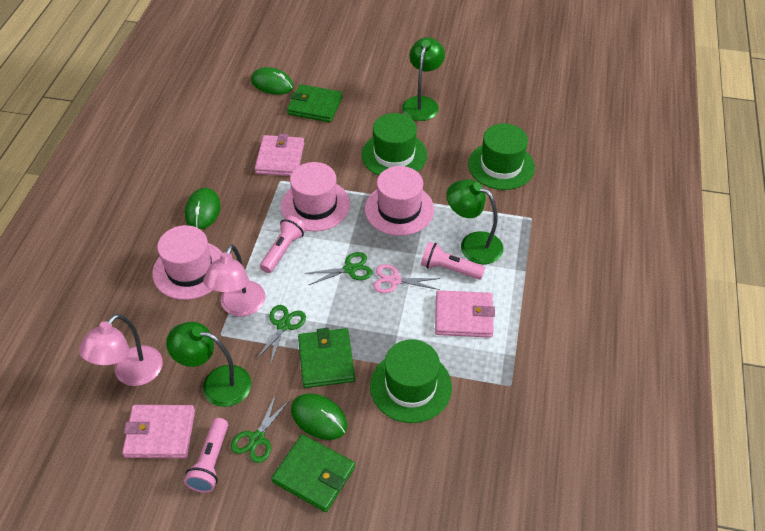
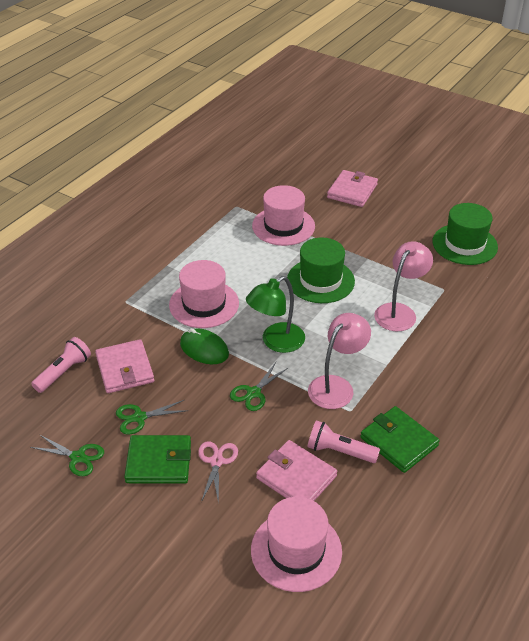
green hat: 3 -> 2
green lamp: 3 -> 1
green mouse: 3 -> 1
green wallet: 3 -> 2
pink flashlight: 3 -> 2

